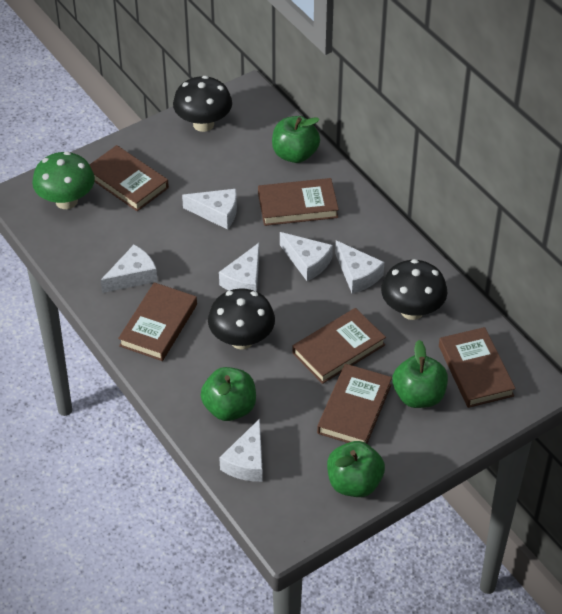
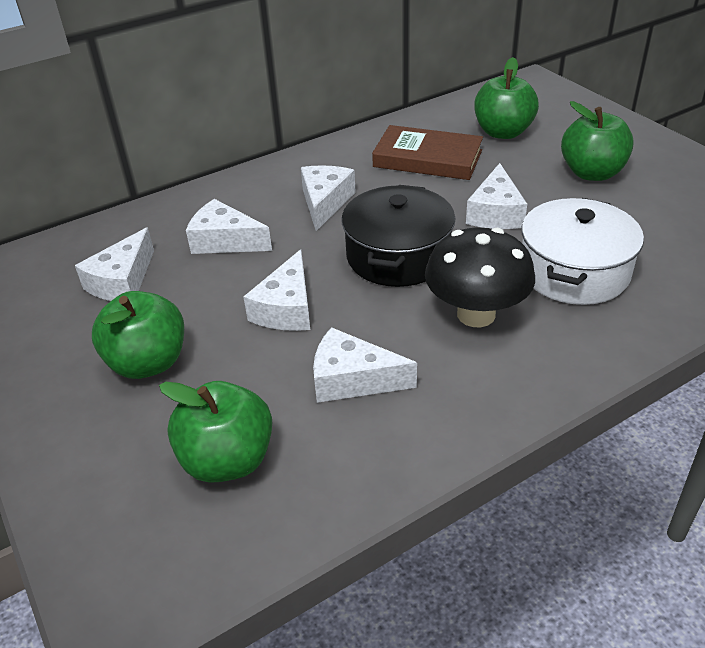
black mushroom: 3 -> 1
black pot: 0 -> 1
brown book: 6 -> 1
green mushroom: 1 -> 0
white pot: 0 -> 1

